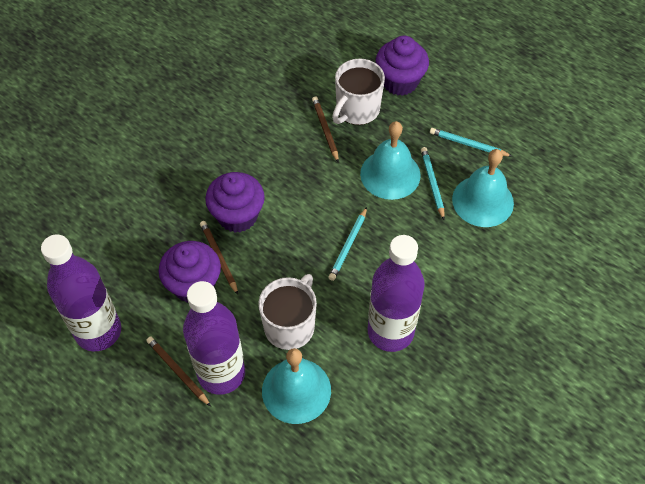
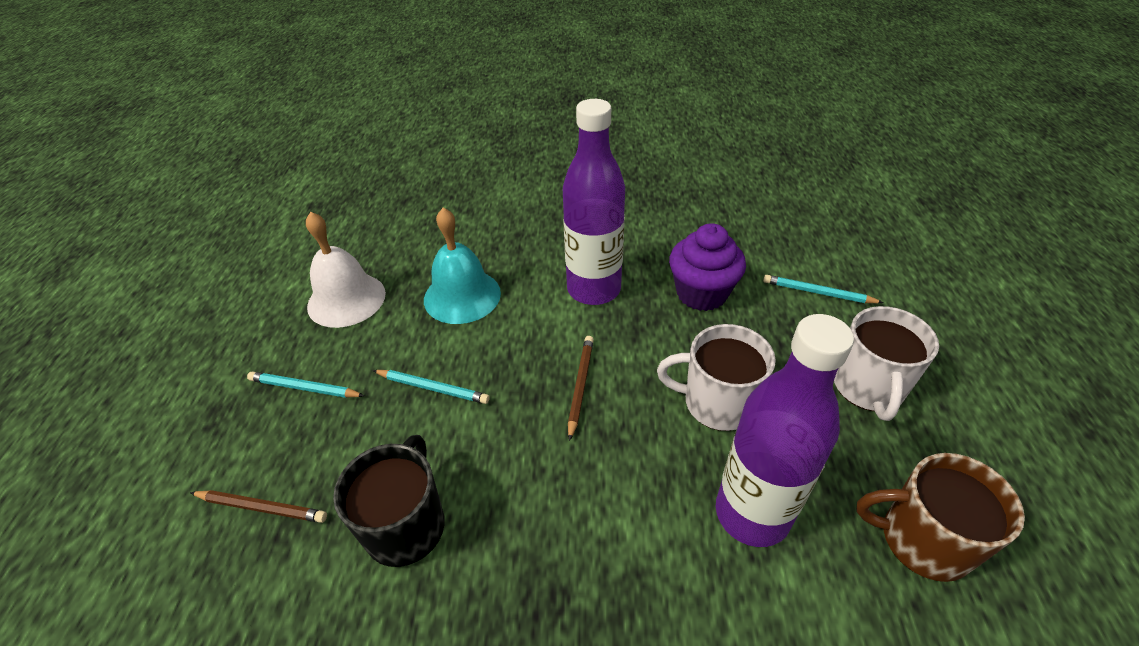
black mug: 0 -> 1
brown mug: 0 -> 1
brown pencil: 3 -> 2
purple bottle: 3 -> 2
purple cupcake: 3 -> 1
turquoise bell: 3 -> 1
white bell: 0 -> 1

